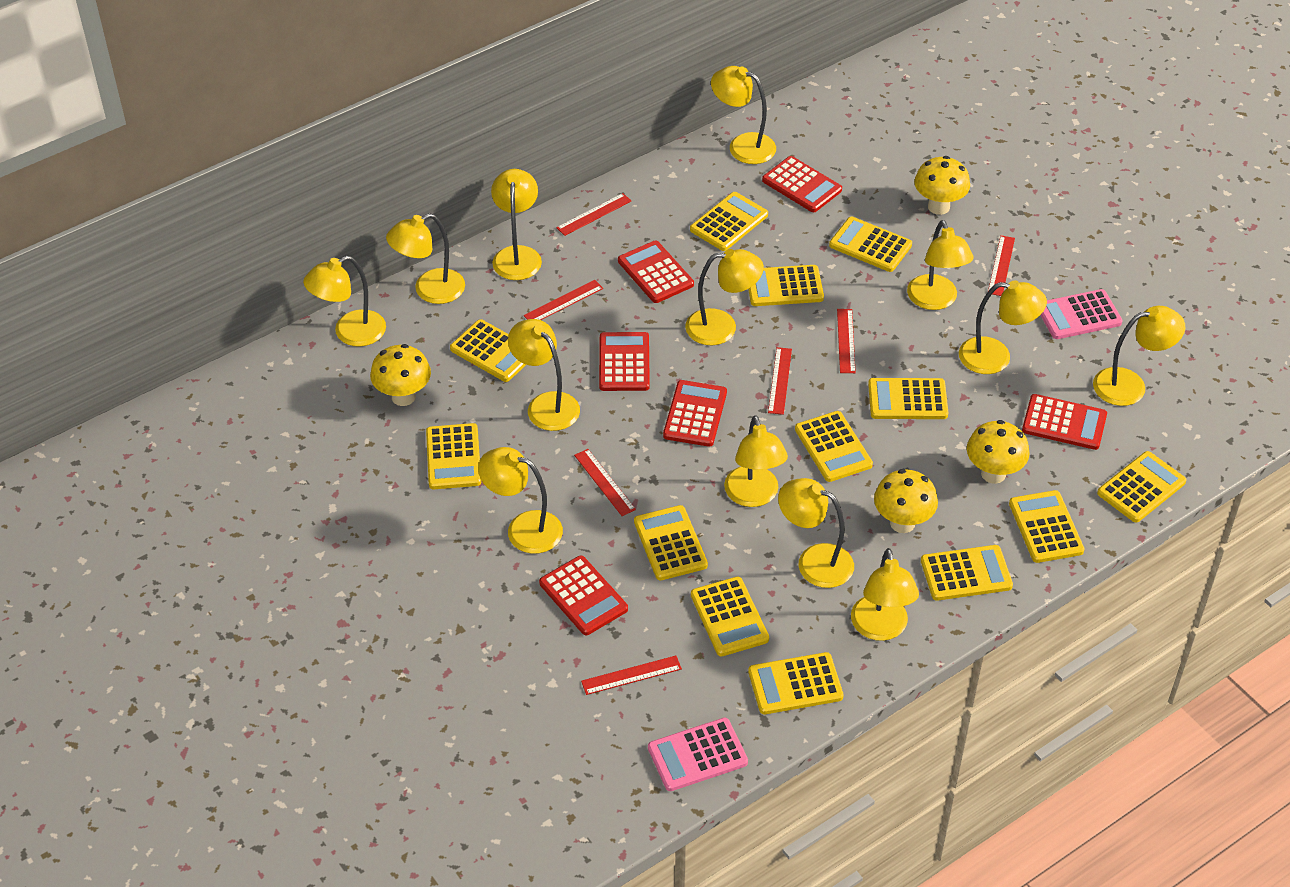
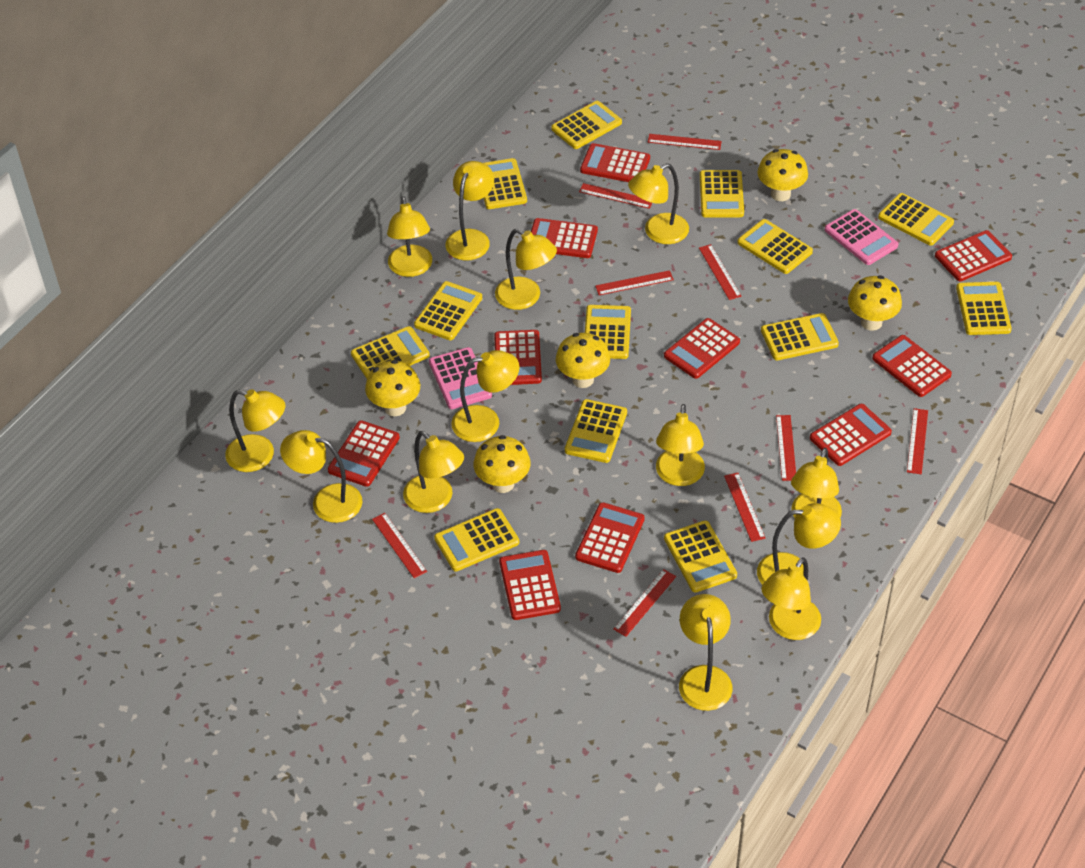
red calculator: 6 -> 10
red ruler: 7 -> 9
yellow mushroom: 4 -> 5

